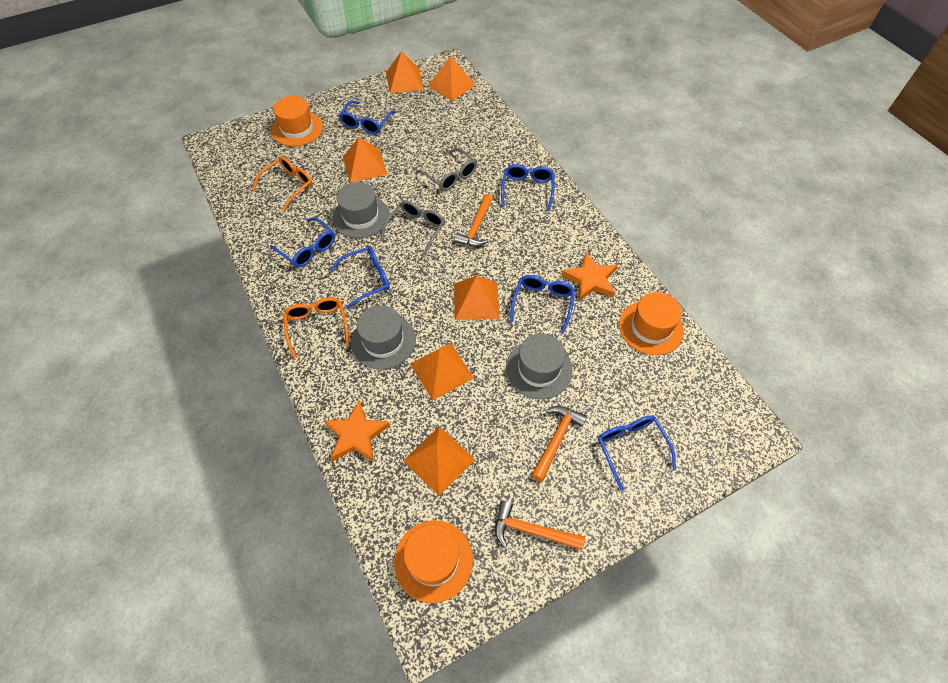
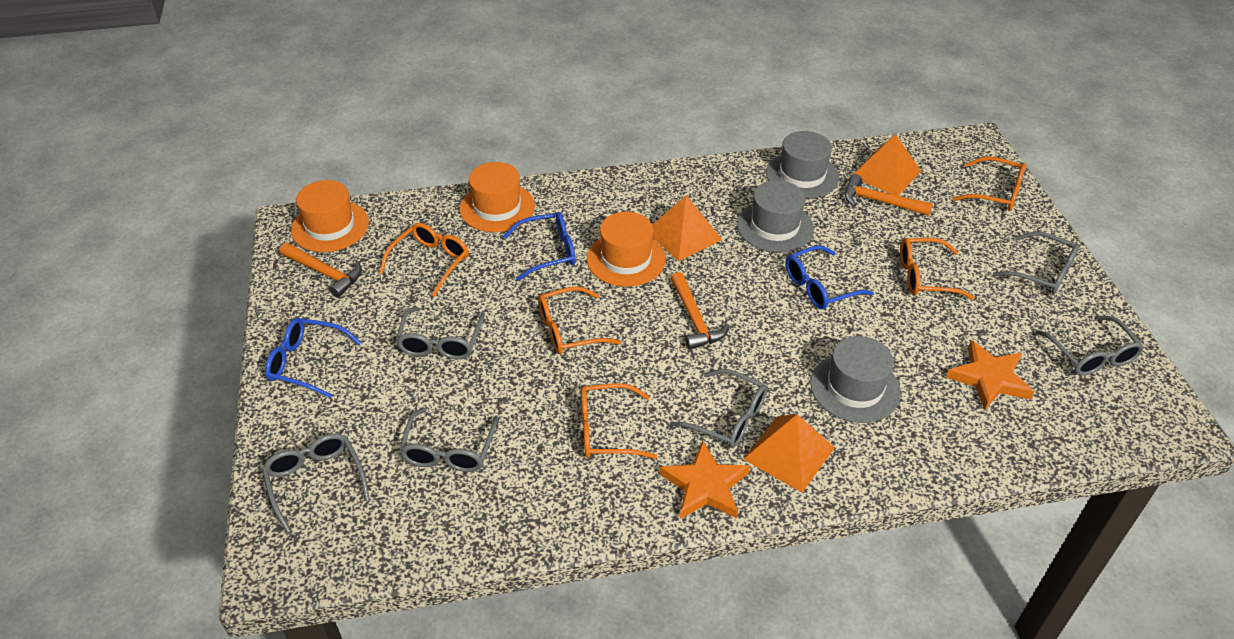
blue glasses: 6 -> 3
grey glasses: 2 -> 6
orange glasses: 2 -> 5
orange pyramid: 6 -> 3

